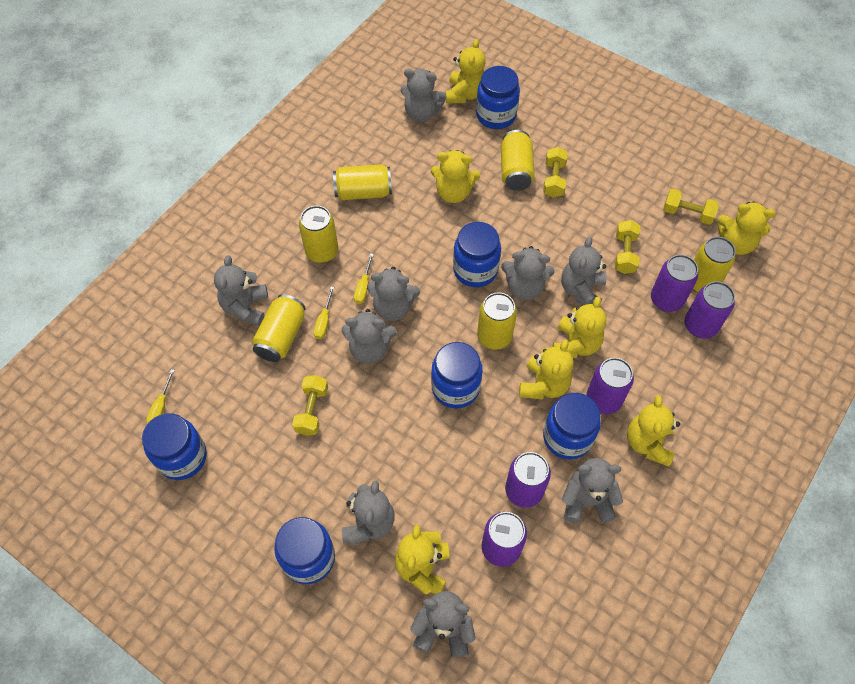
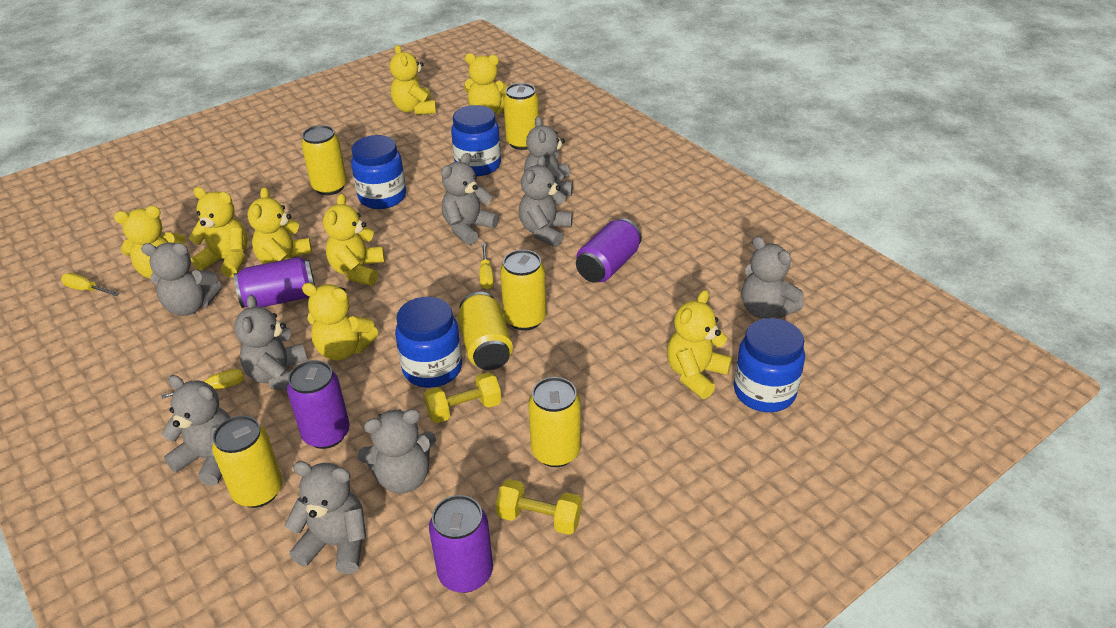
blue jar: 6 -> 4
purple can: 5 -> 4
yellow dumbbell: 4 -> 2
yellow teddy bear: 7 -> 8

